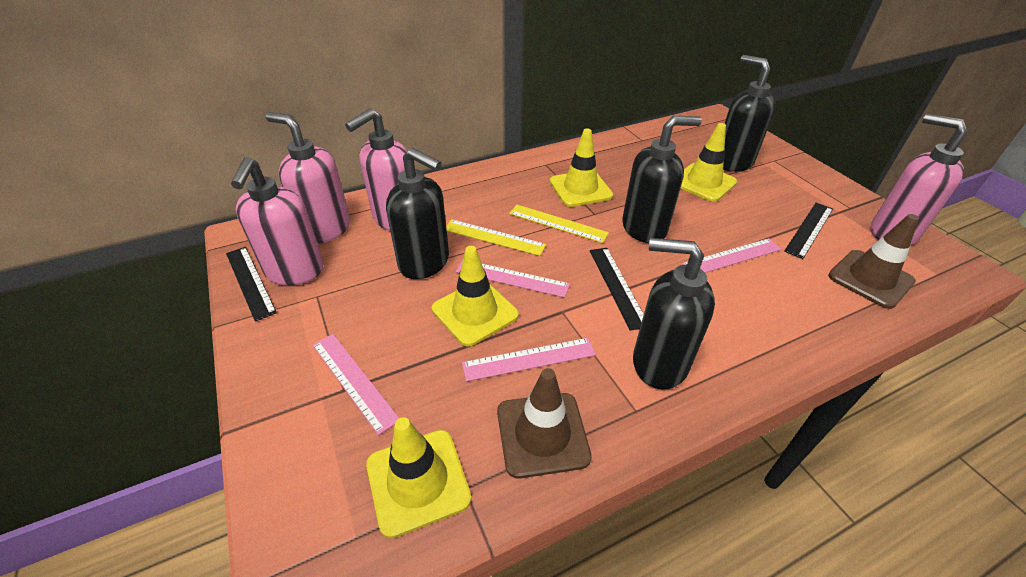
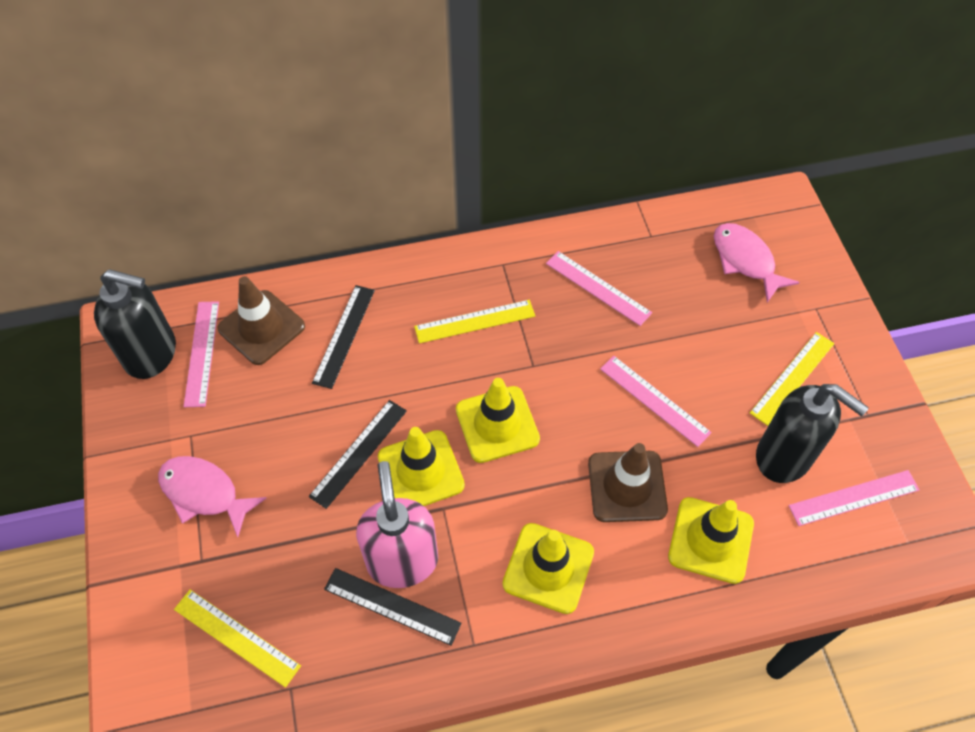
black soap dispenser: 4 -> 2
pink fish: 0 -> 2
pink soap dispenser: 4 -> 1
yellow ruler: 2 -> 3

